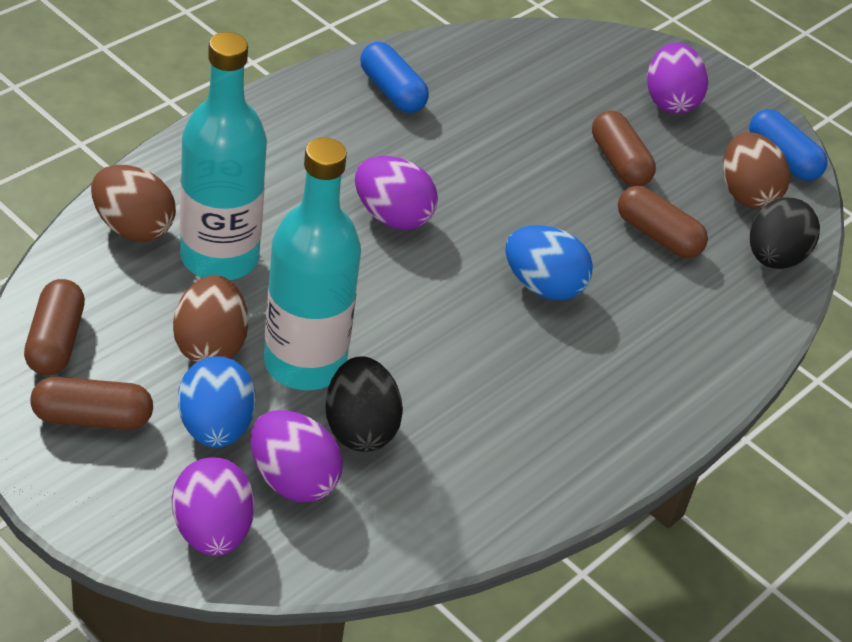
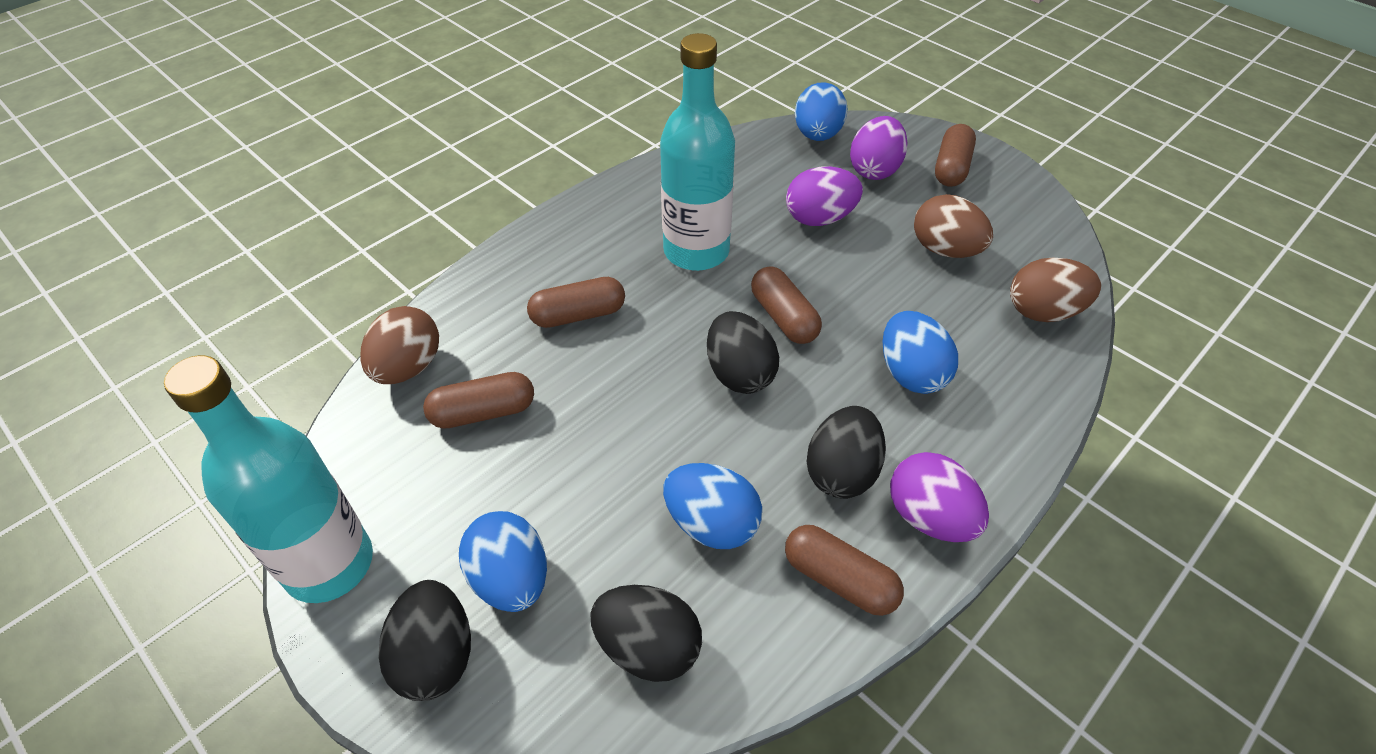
black egg: 2 -> 4
blue capsule: 2 -> 0
blue egg: 2 -> 4
brown capsule: 4 -> 5
purple egg: 4 -> 3

